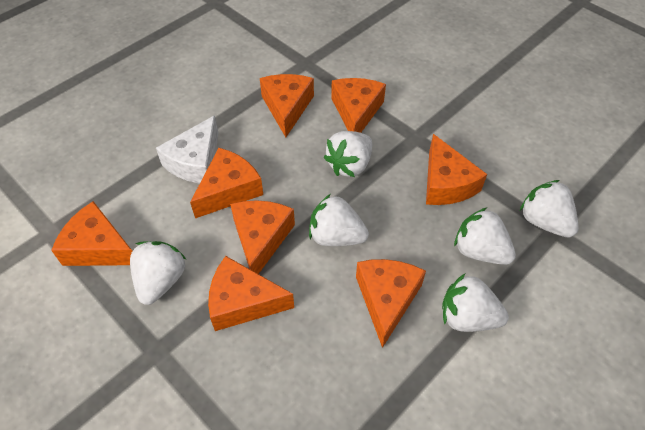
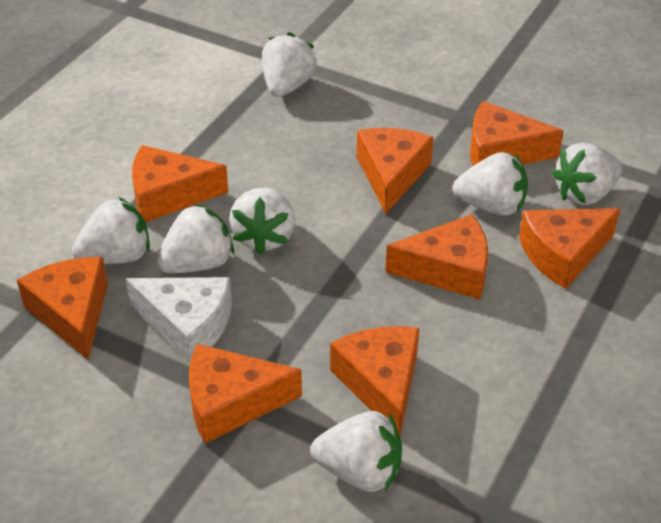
white strawberry: 6 -> 7

